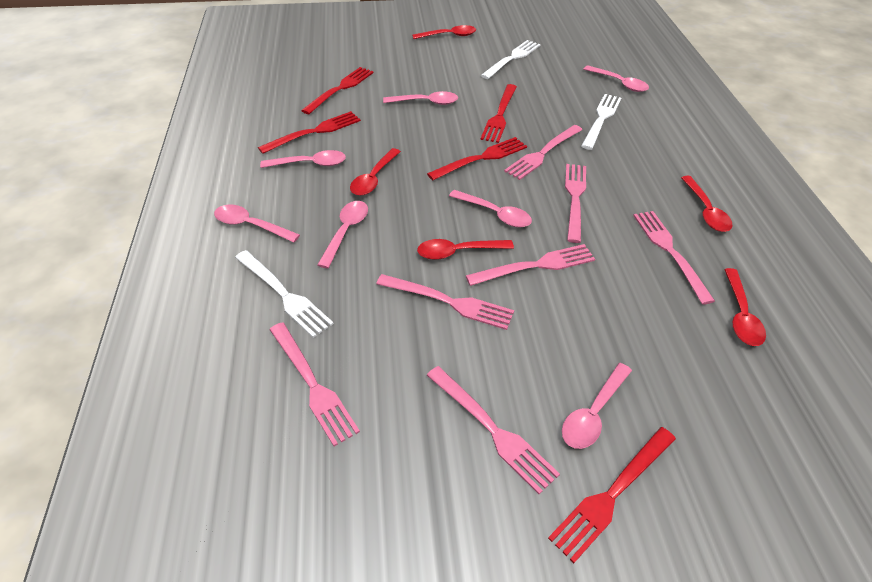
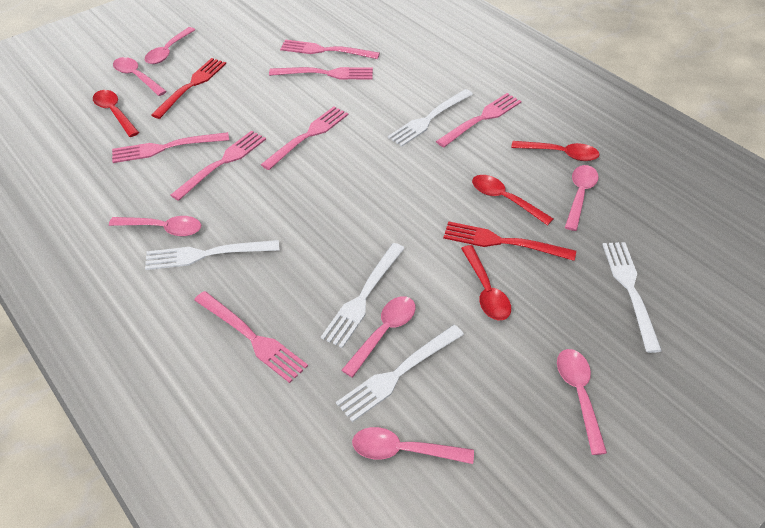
red fork: 5 -> 2
red spoon: 5 -> 4
white fork: 3 -> 5

